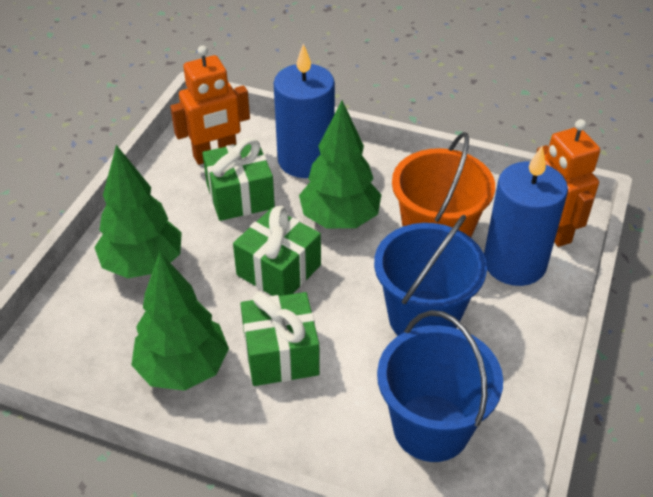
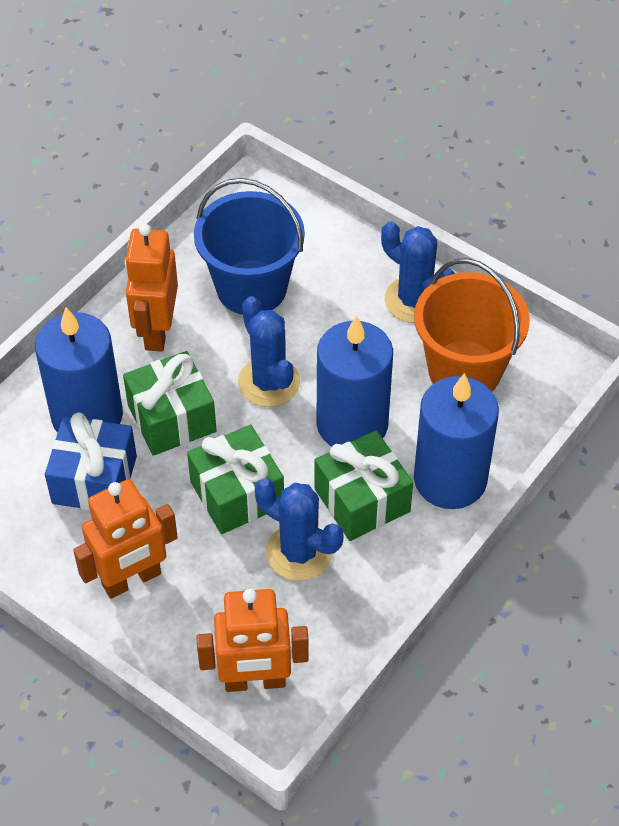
blue bucket: 2 -> 1
blue cactus: 0 -> 3
blue candle: 2 -> 3
blue gift: 0 -> 1
green tree: 3 -> 0
orange robot: 2 -> 3

